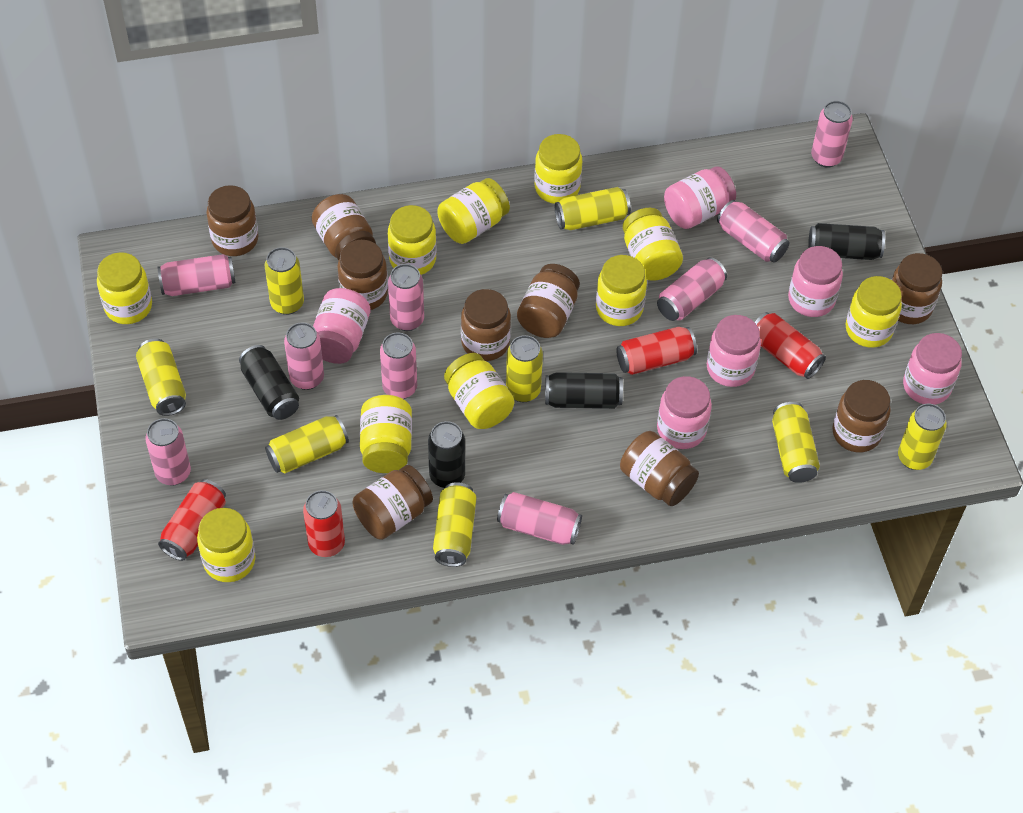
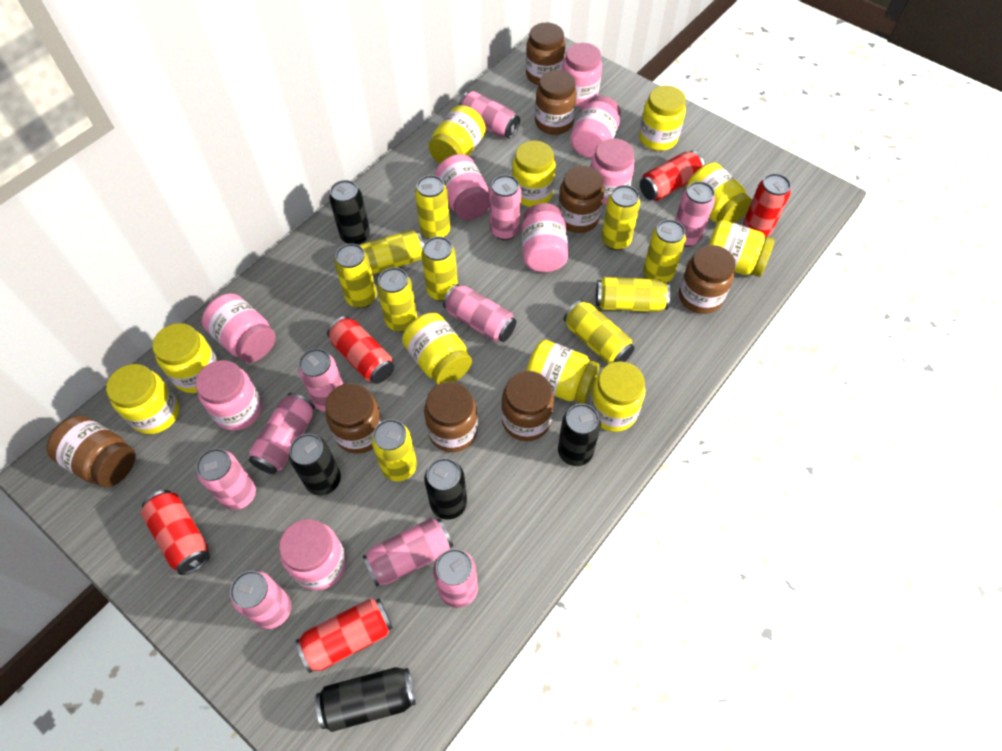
black can: 4 -> 5
brown jar: 9 -> 8
pink can: 9 -> 10
pink jar: 6 -> 8
red can: 4 -> 5
yellow can: 8 -> 10

